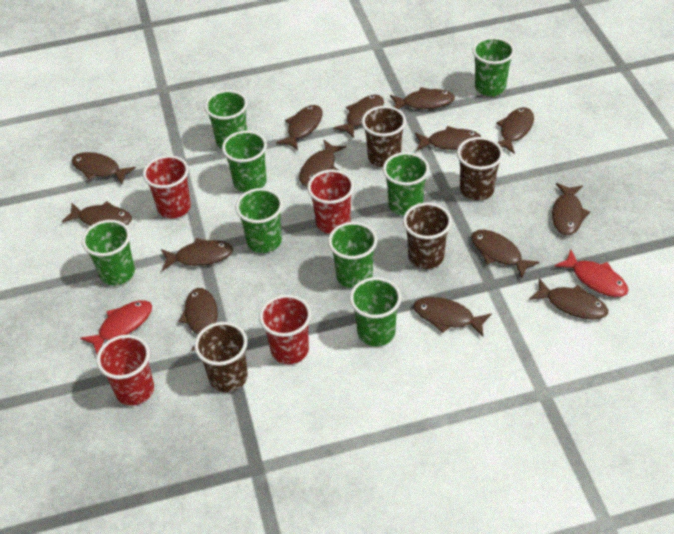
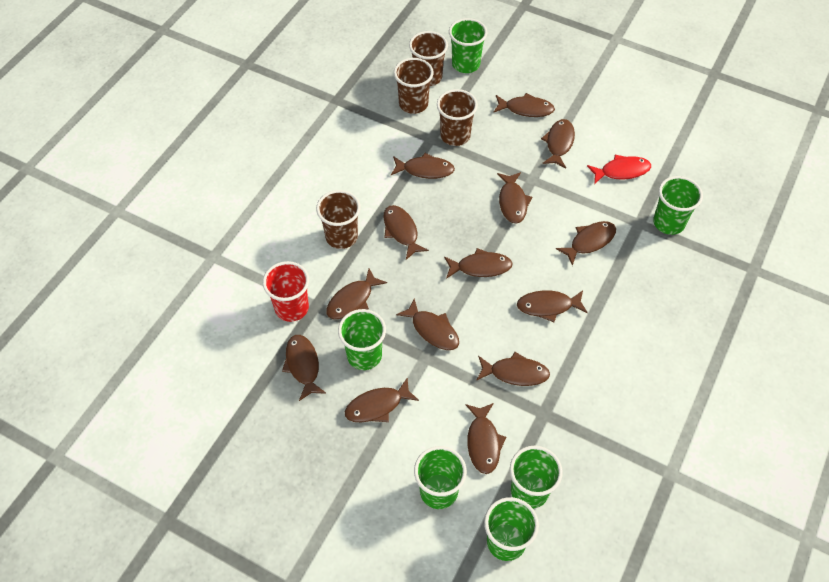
green cup: 8 -> 6
red cup: 4 -> 1
red fish: 2 -> 1

